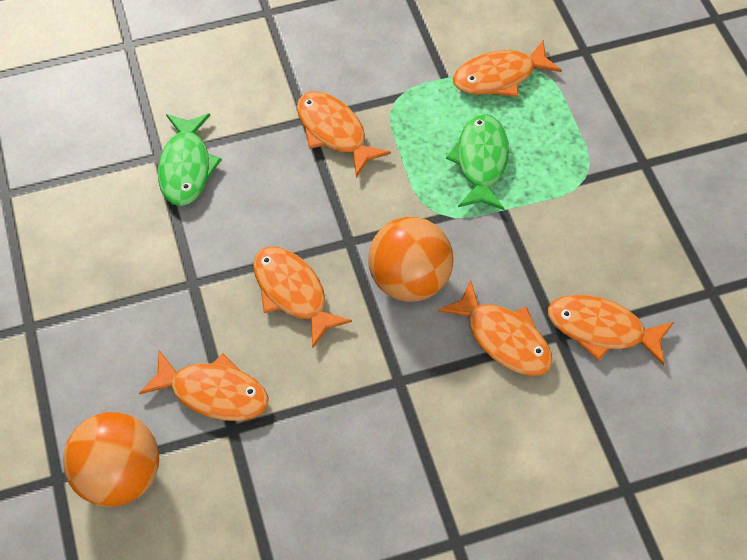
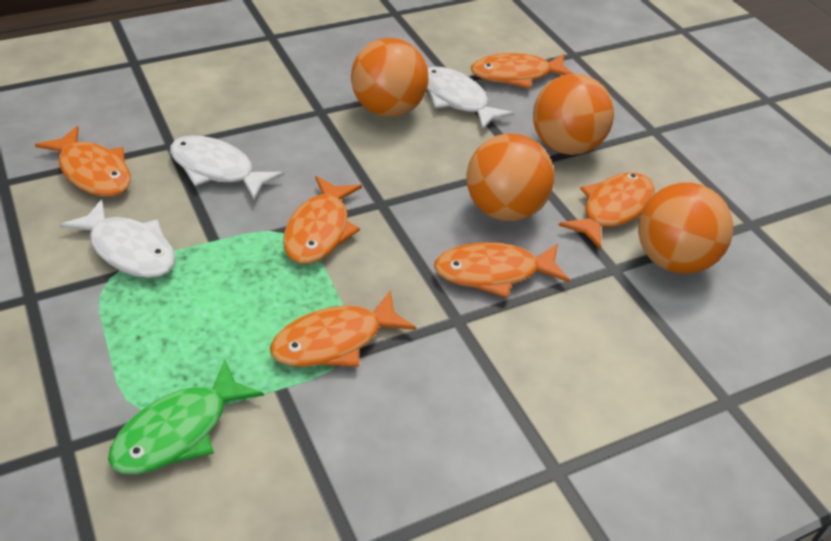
green fish: 2 -> 1
orange ball: 2 -> 4
white fish: 0 -> 3

